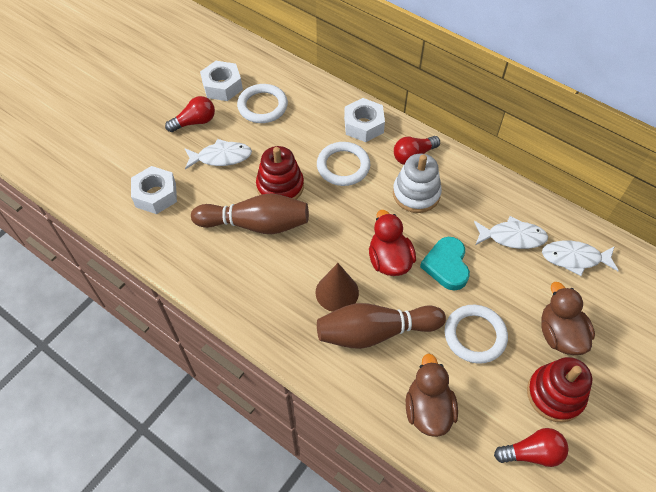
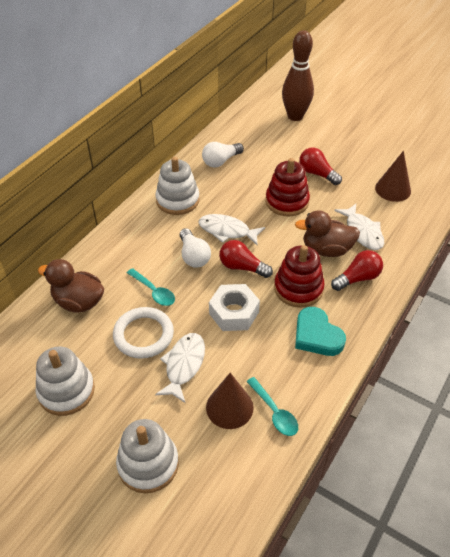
brown bowling pin: 2 -> 1
brown cone: 1 -> 2
red duck: 1 -> 0
turquoise spoon: 0 -> 2
white light bulb: 0 -> 2
white nut: 3 -> 1
white ring: 3 -> 1
white stacking toy: 1 -> 3

